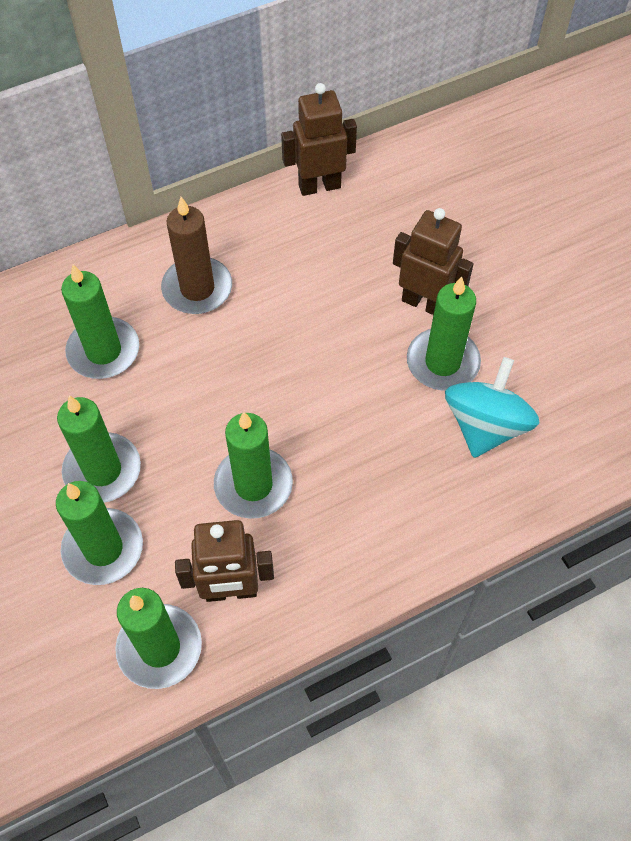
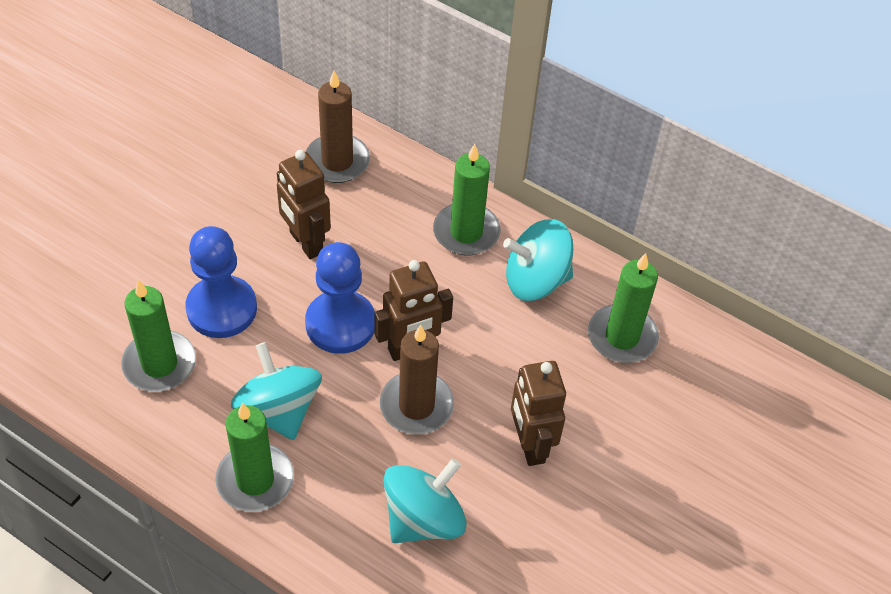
blue pawn: 0 -> 2
brown candle: 1 -> 2
green candle: 6 -> 4
turquoise spinning top: 1 -> 3

